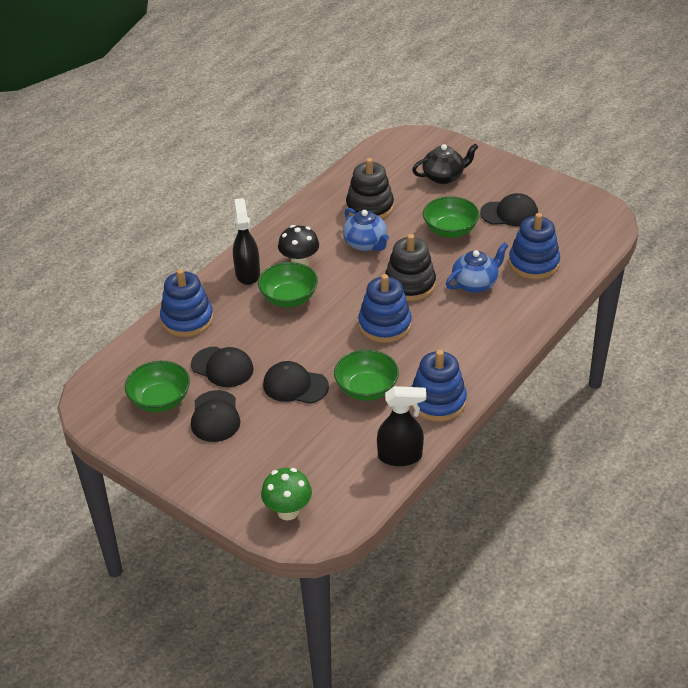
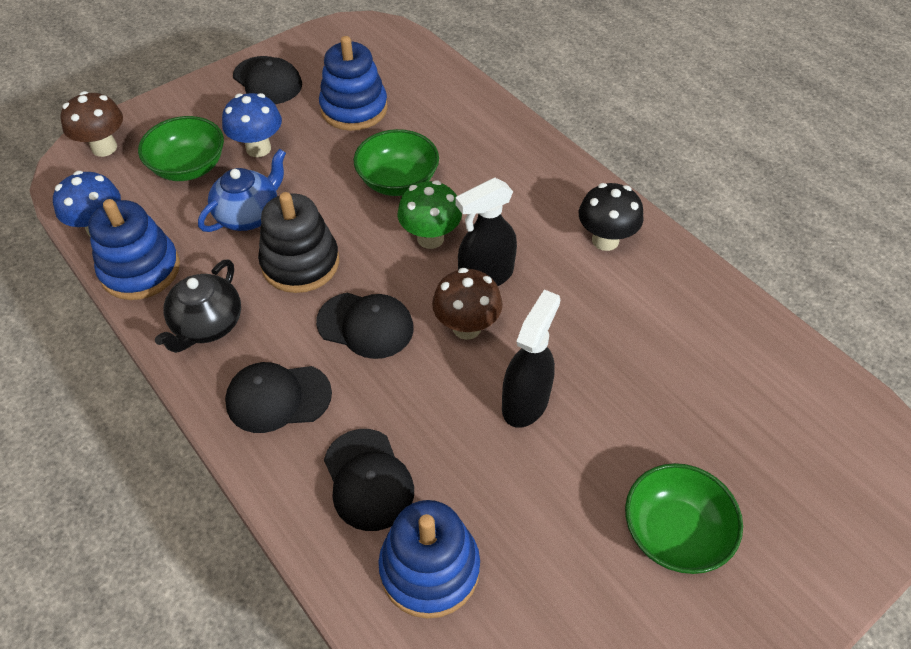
black stacking toy: 2 -> 1
blue mushroom: 0 -> 2
blue stacking toy: 4 -> 3
blue teapot: 2 -> 1
brown mushroom: 0 -> 2
green bowl: 4 -> 3

